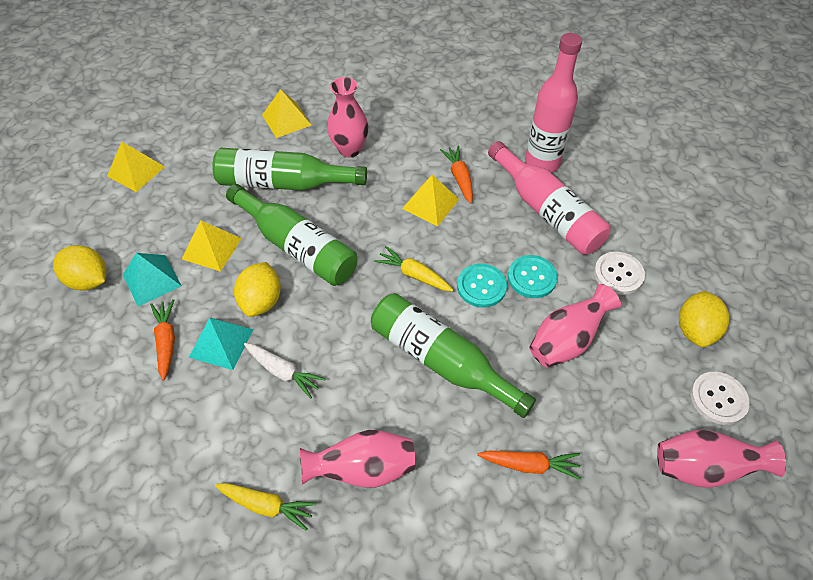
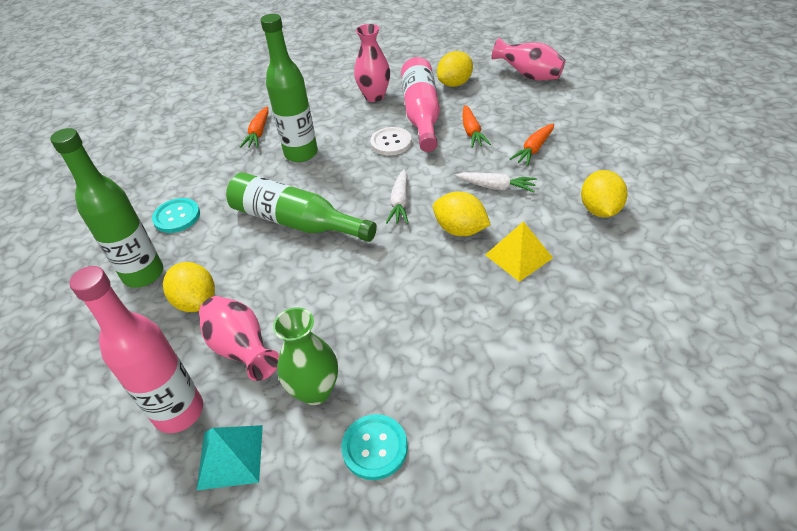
green vase: 0 -> 1
pink vase: 4 -> 3
turquoise pyramid: 2 -> 1
white button: 2 -> 1
white carrot: 1 -> 2
yellow carrot: 2 -> 0
yellow lemon: 3 -> 4
yellow pyramid: 4 -> 1

